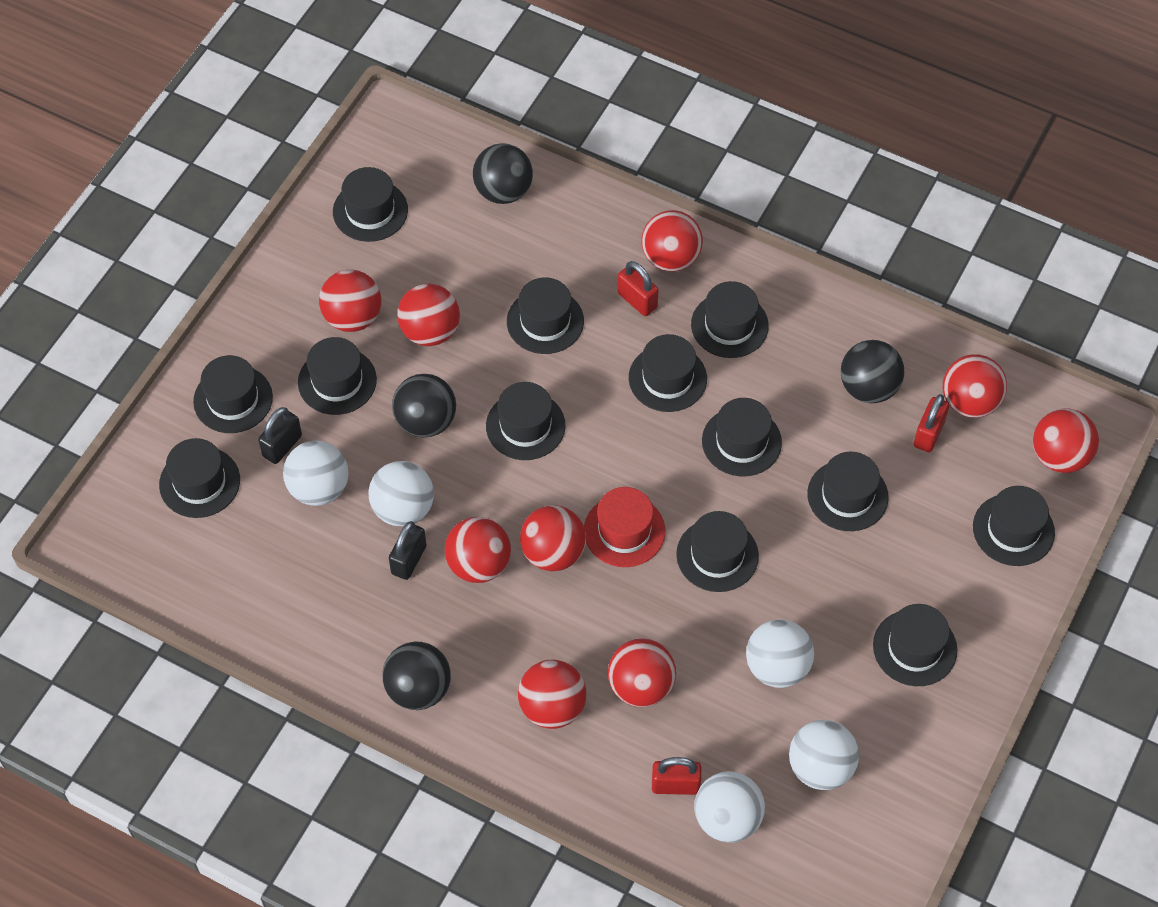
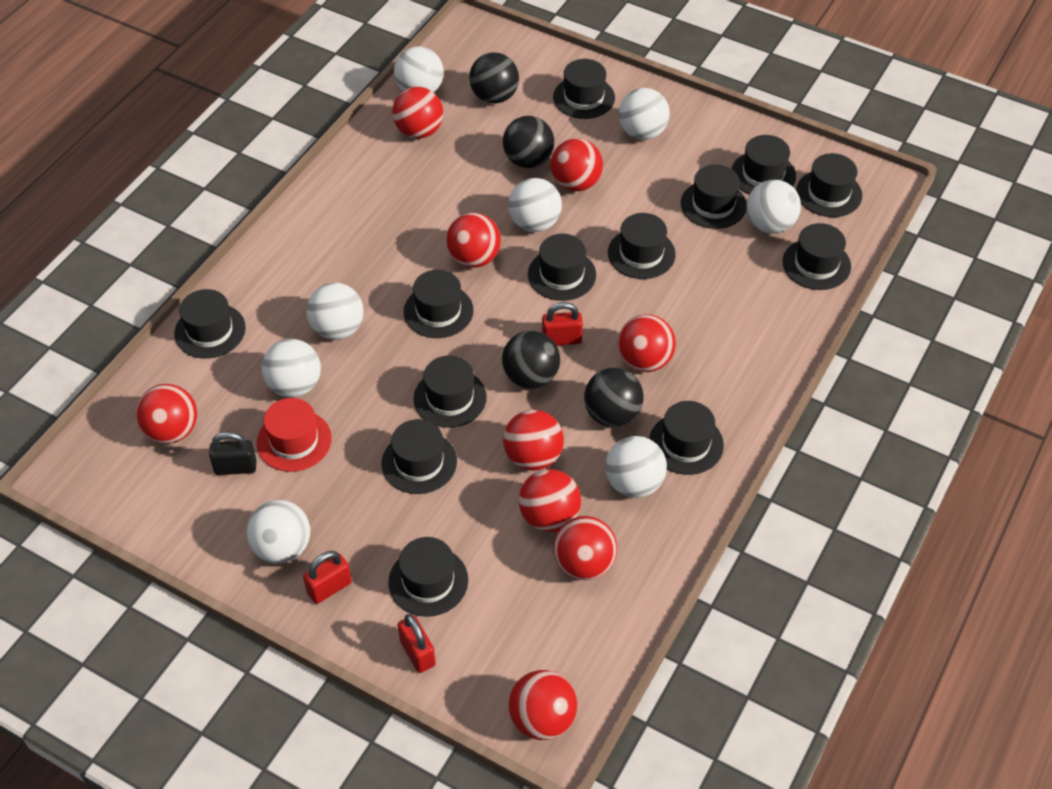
black padlock: 2 -> 1
white ball: 5 -> 8

